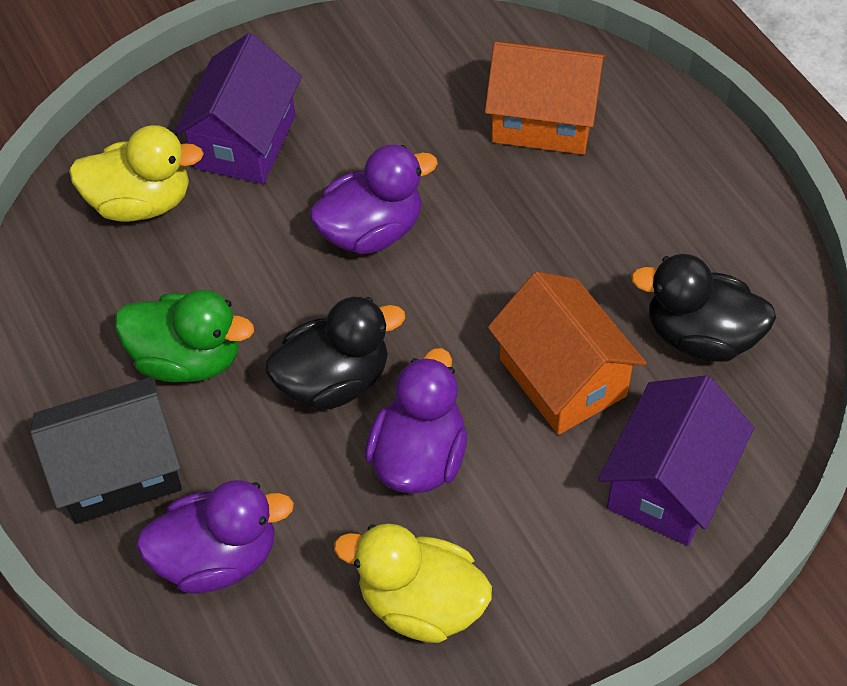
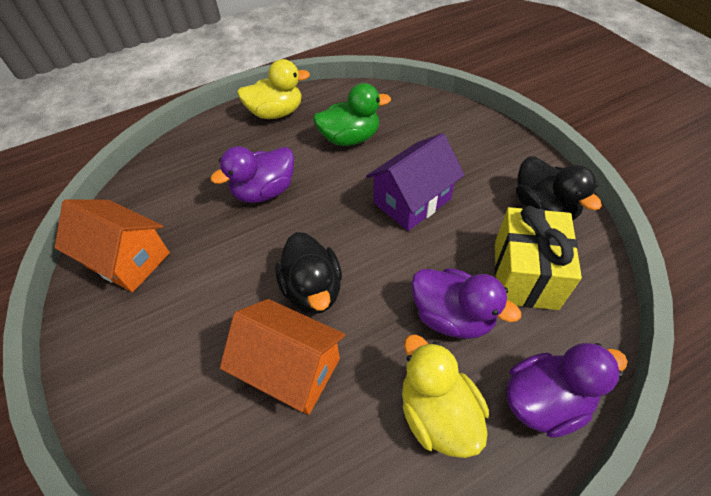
black house: 1 -> 0
purple house: 2 -> 1
yellow gift: 0 -> 1

